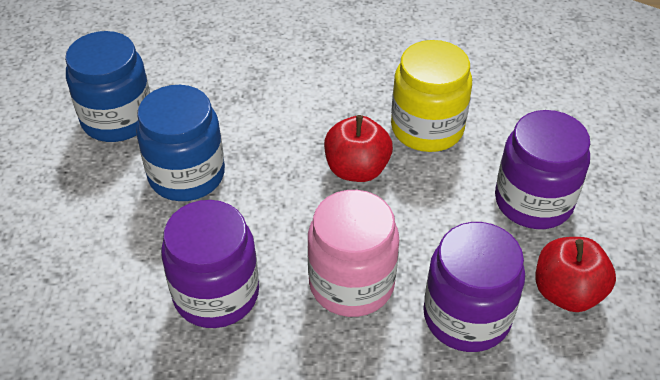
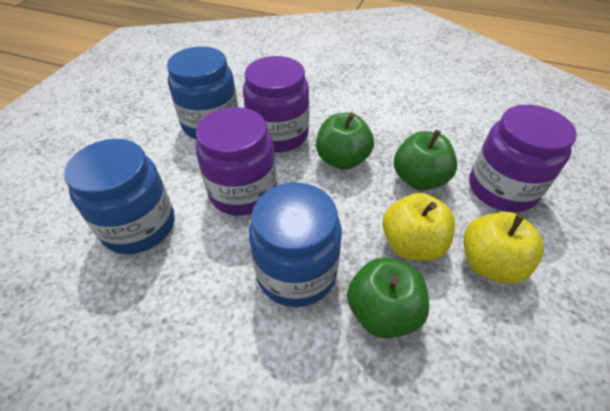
blue jar: 2 -> 3
green apple: 0 -> 3
pink jar: 1 -> 0
red apple: 2 -> 0
yellow apple: 0 -> 2
yellow jar: 1 -> 0

